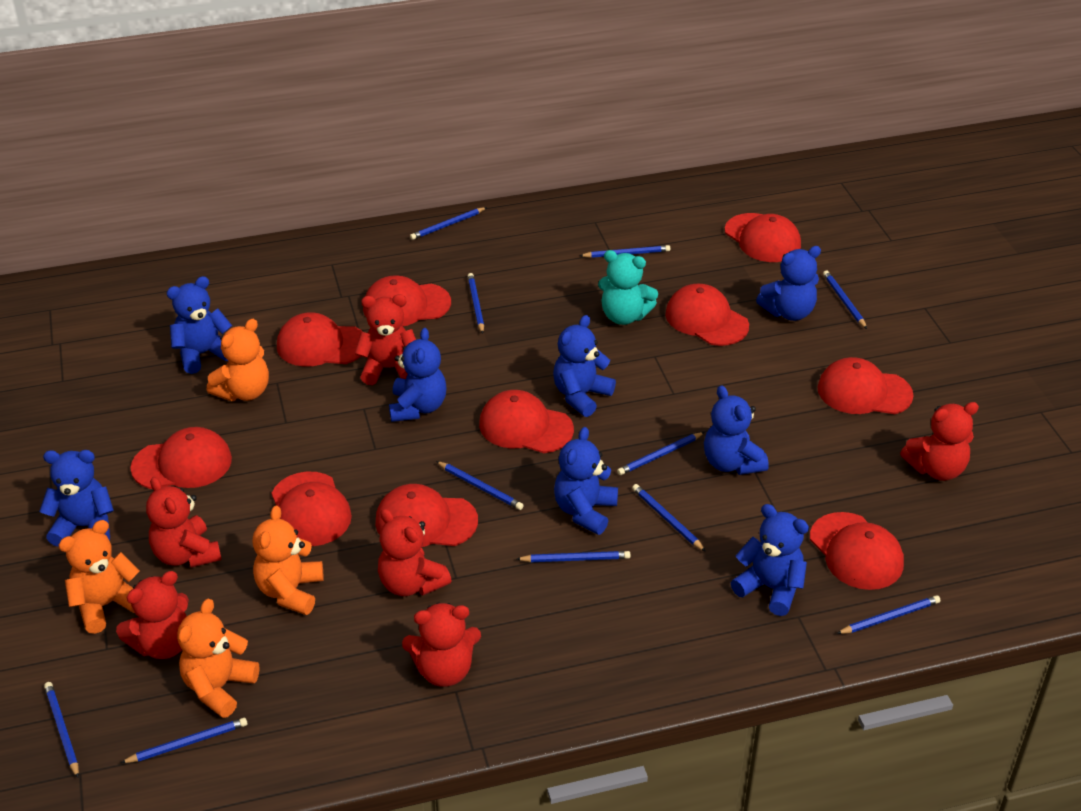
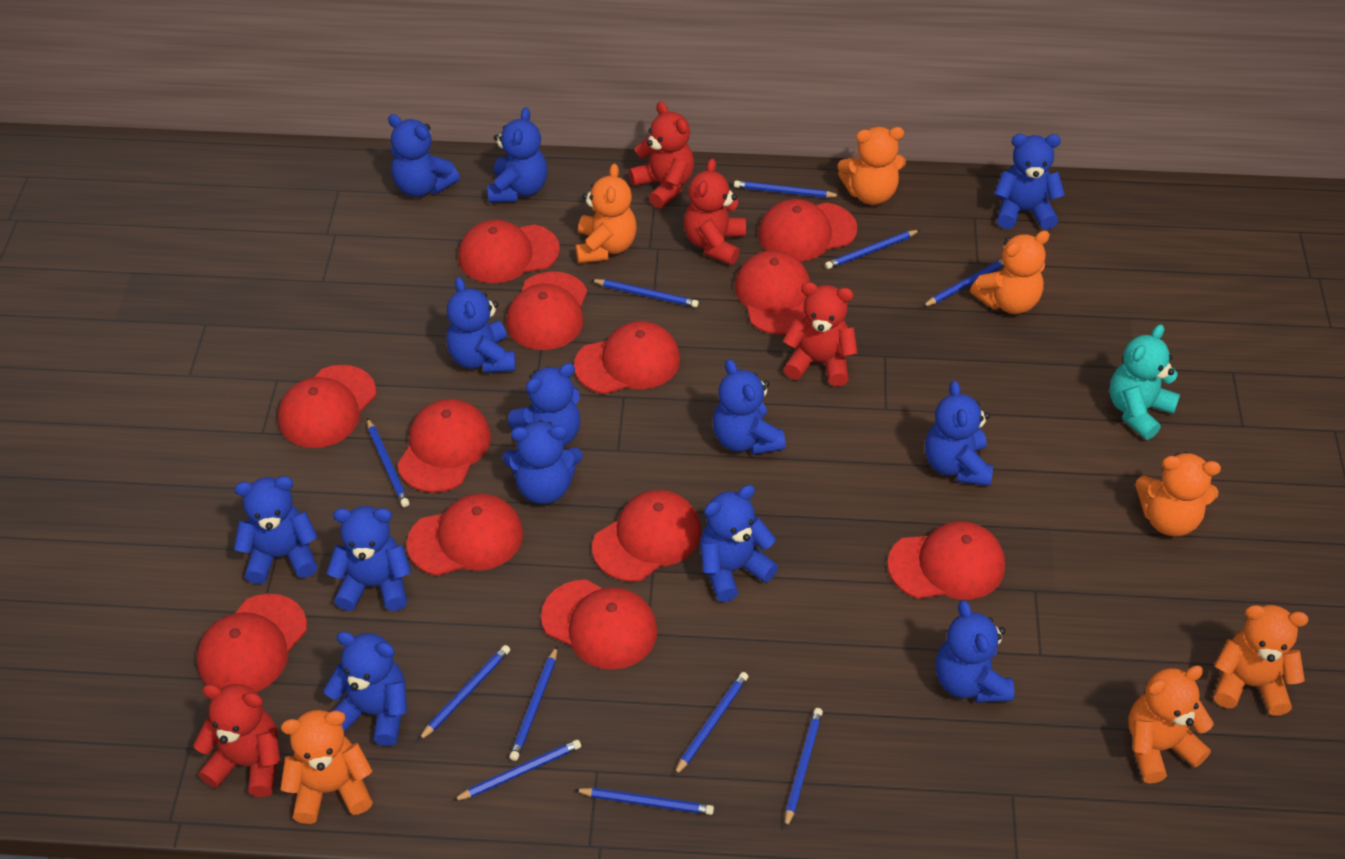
blue teddy bear: 8 -> 13
orange teddy bear: 4 -> 7
red cap: 10 -> 12
red teddy bear: 6 -> 4

